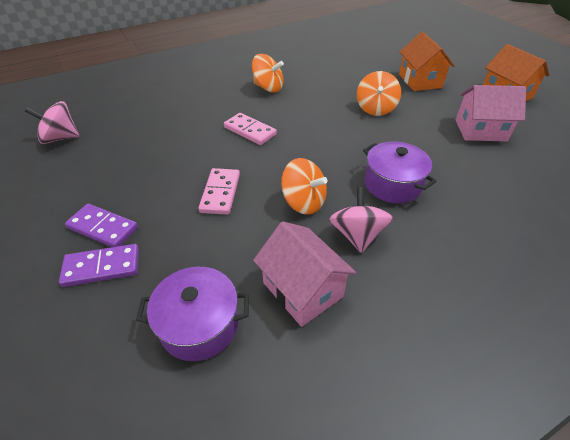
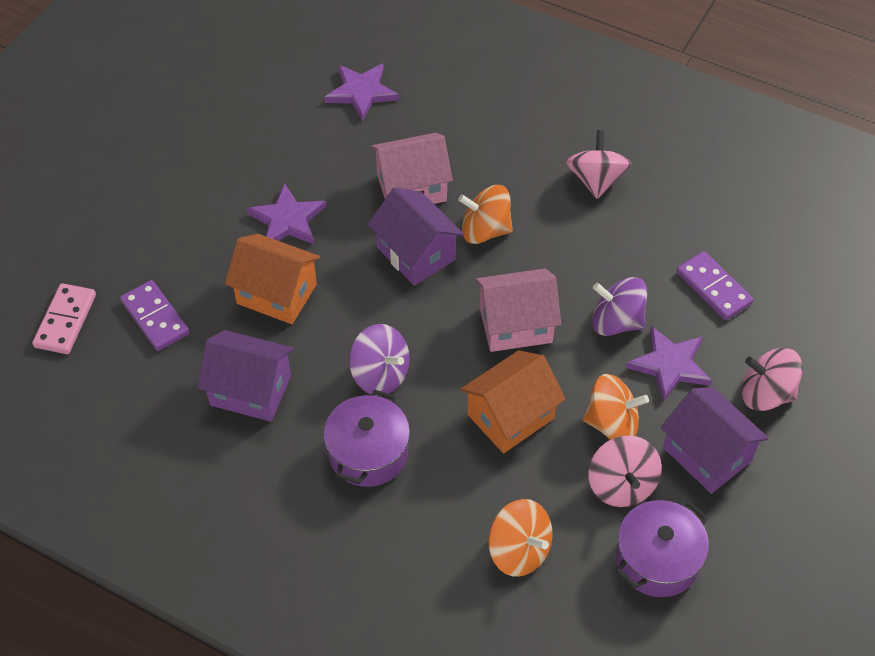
pink domino: 2 -> 1
pink spinning top: 2 -> 3
purple house: 0 -> 3
purple spinning top: 0 -> 2
purple star: 0 -> 3

